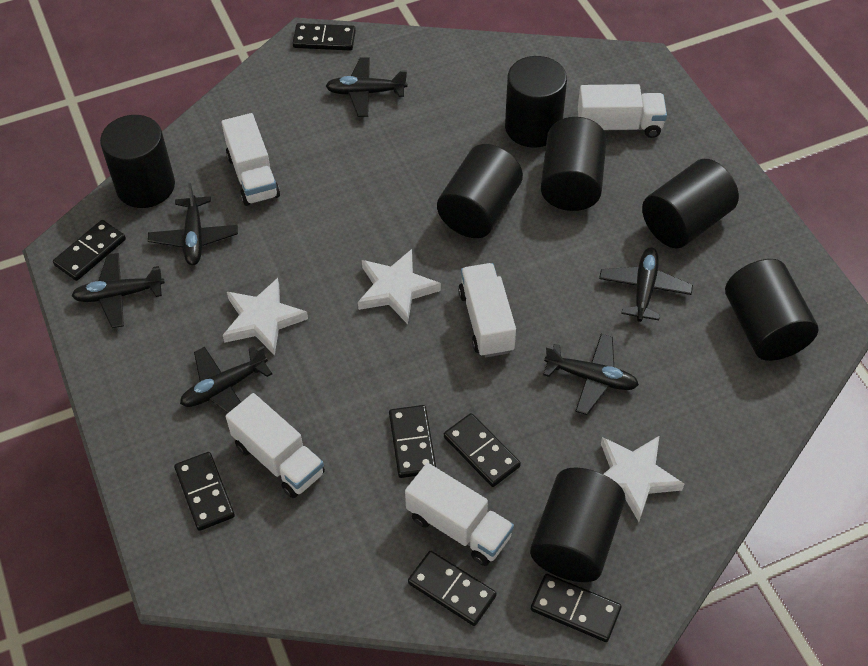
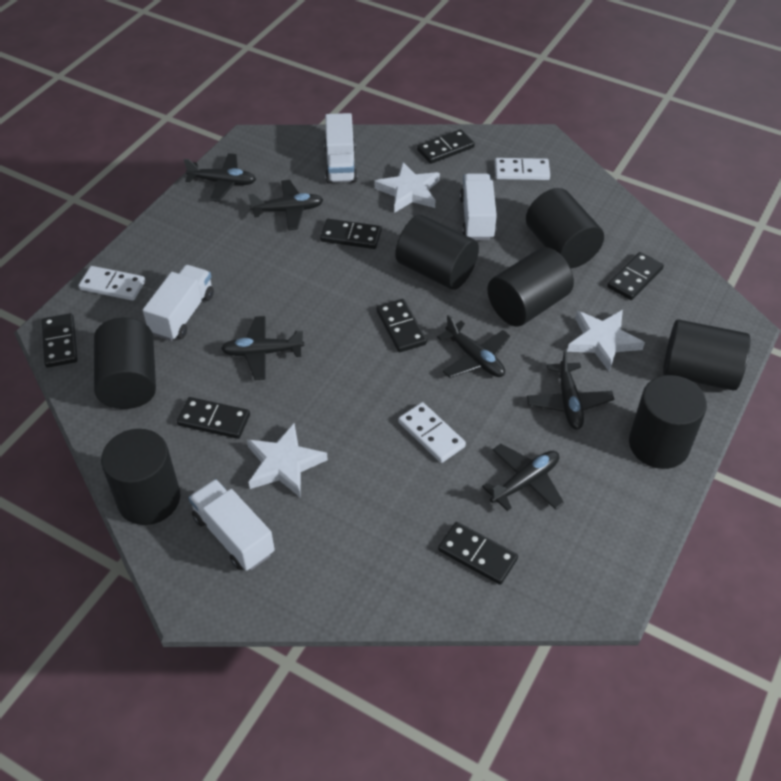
white domino: 0 -> 3
white truck: 5 -> 4

